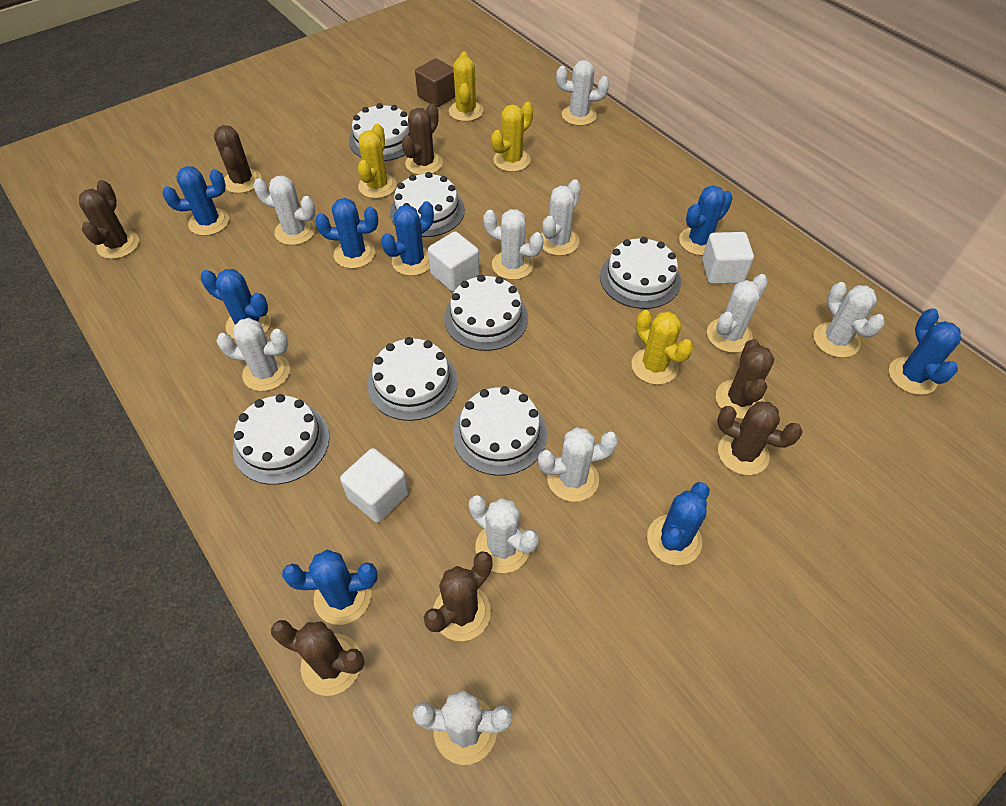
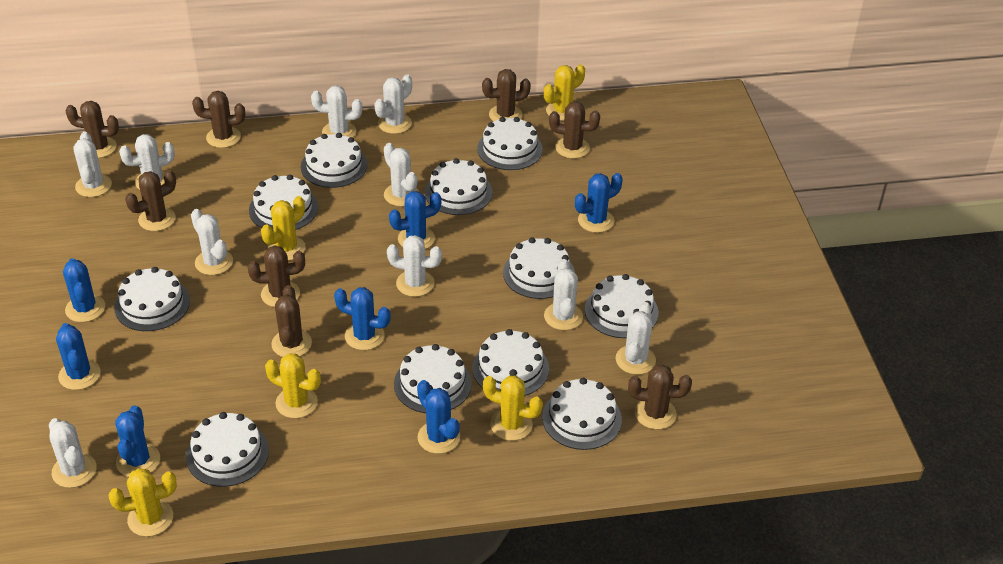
blue cactus: 8 -> 7
brown cactus: 7 -> 8
brown cube: 1 -> 0
white cake: 7 -> 11
white cube: 3 -> 0
yellow cactus: 4 -> 5

